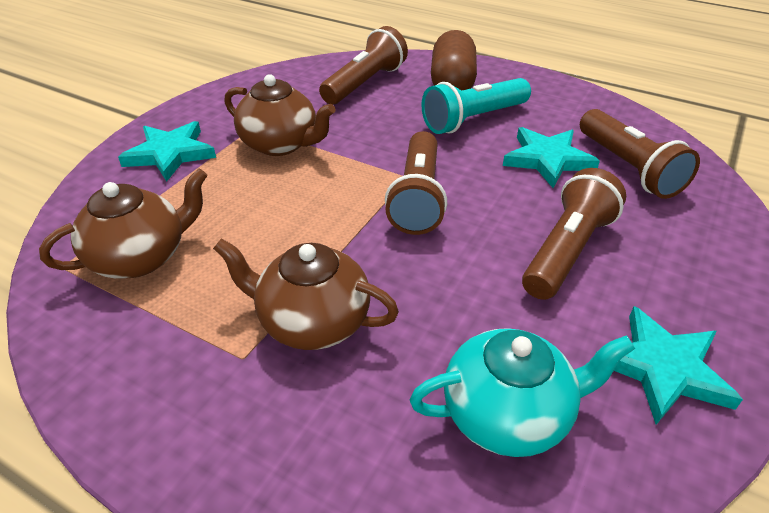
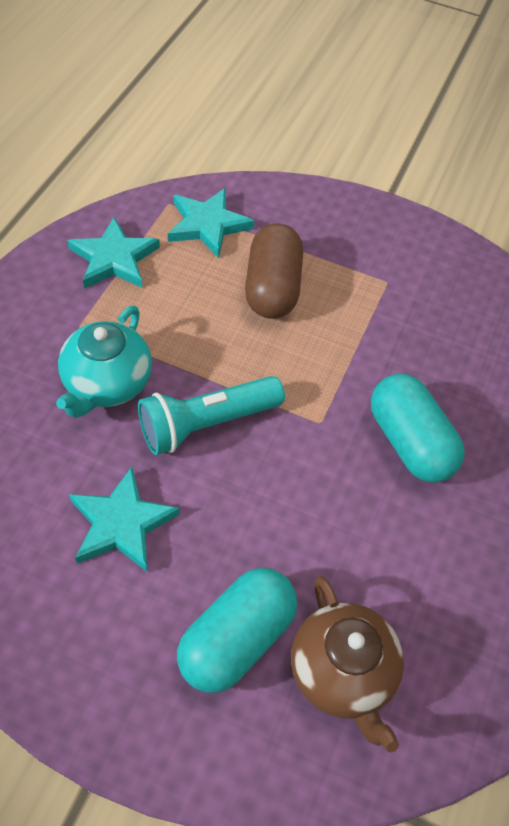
brown flashlight: 4 -> 0
brown teapot: 3 -> 1
turquoise capsule: 0 -> 2

